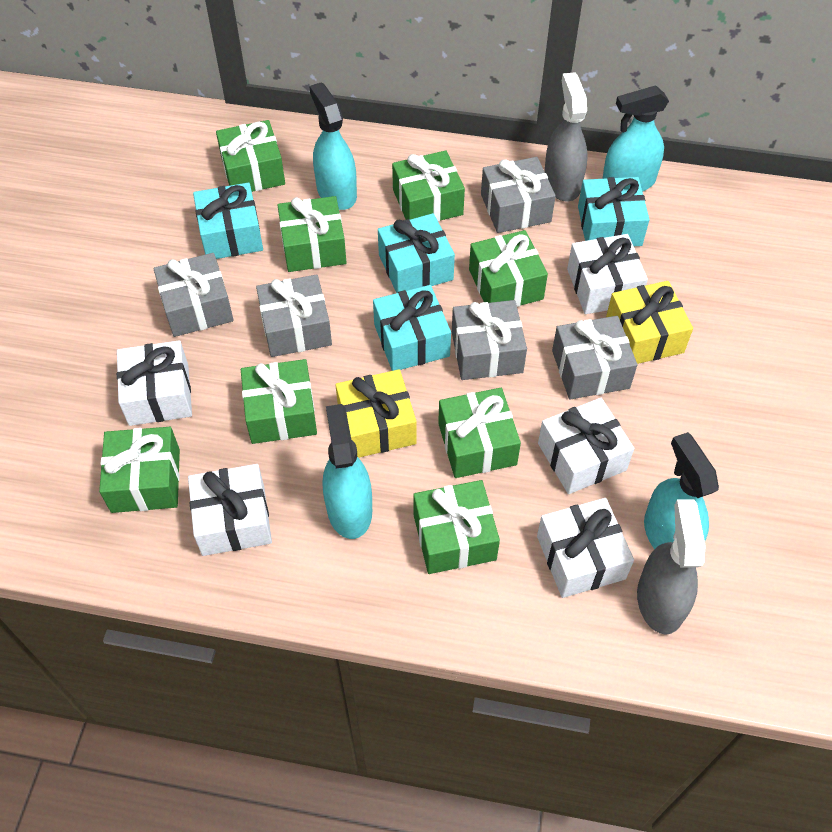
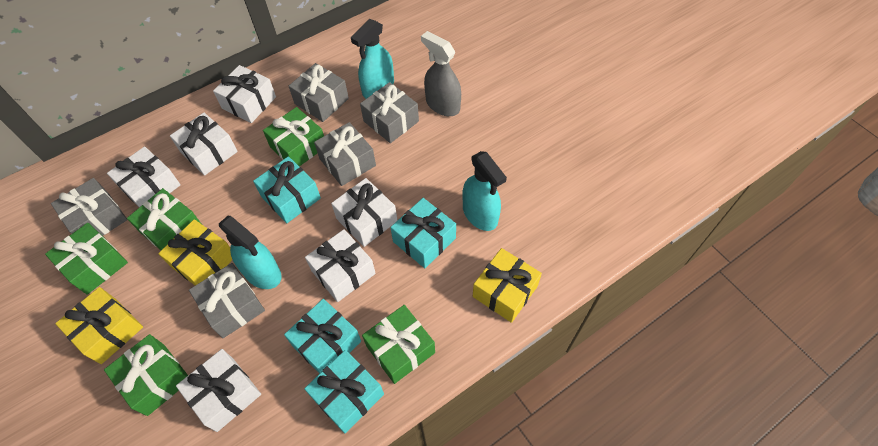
green gift: 8 -> 5
grey spray bottle: 2 -> 1
turquoise spray bottle: 4 -> 3
white gift: 5 -> 6
yellow gift: 2 -> 3

